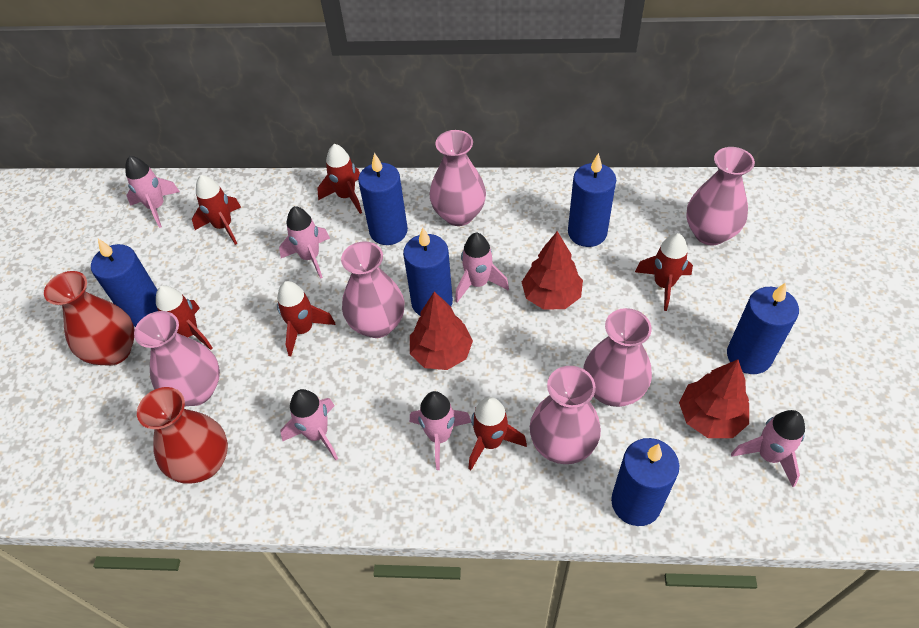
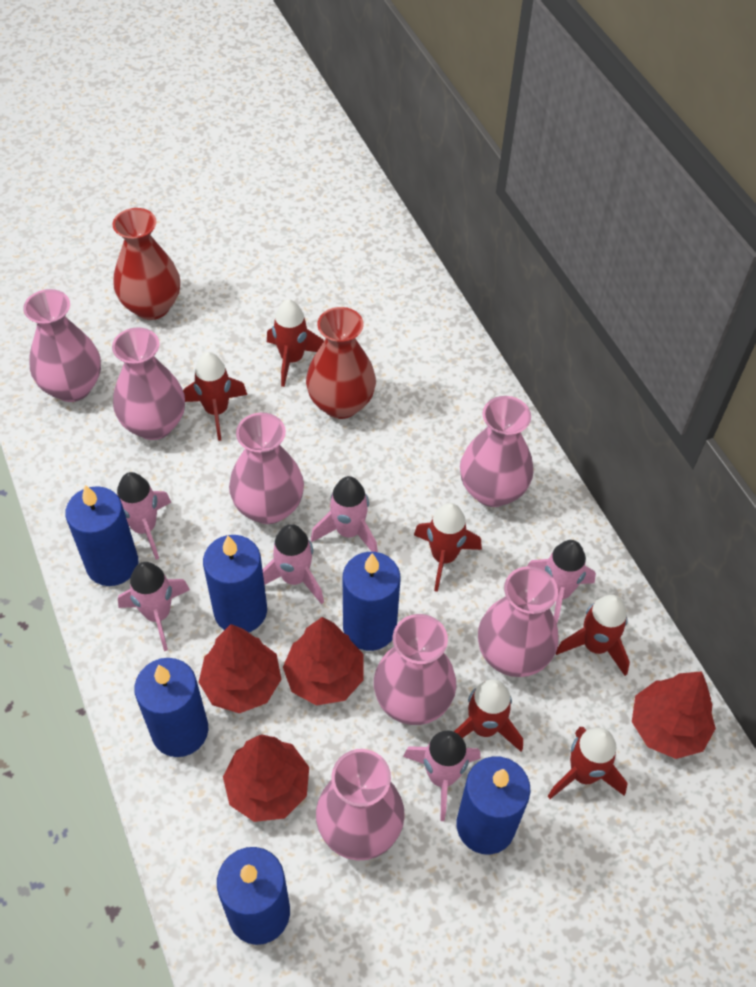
pink vase: 6 -> 7
red tree: 3 -> 4

